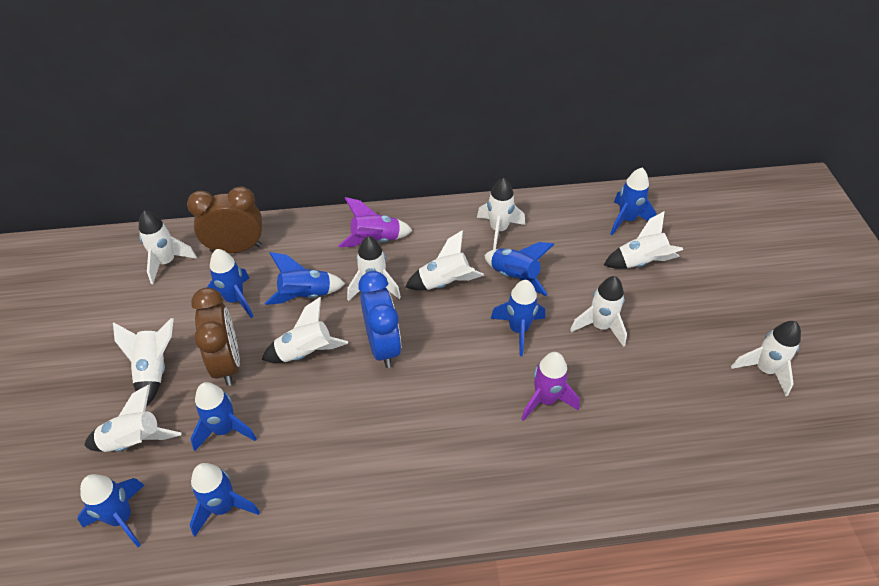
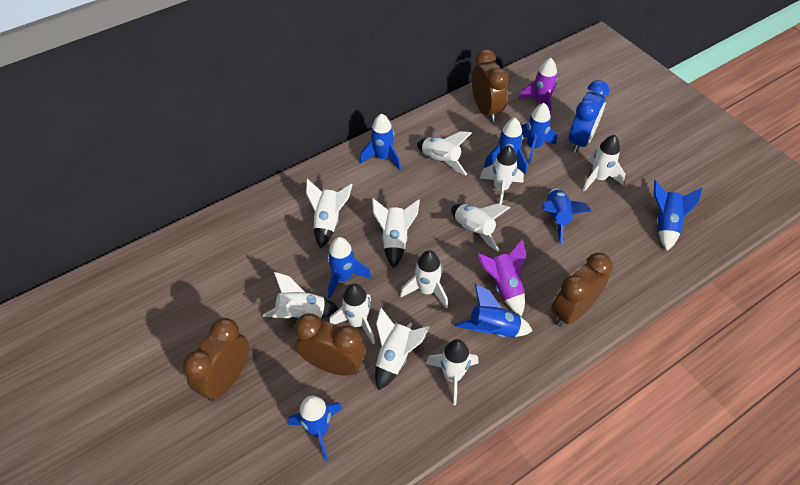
brown clock: 2 -> 4
white rocket: 10 -> 11

